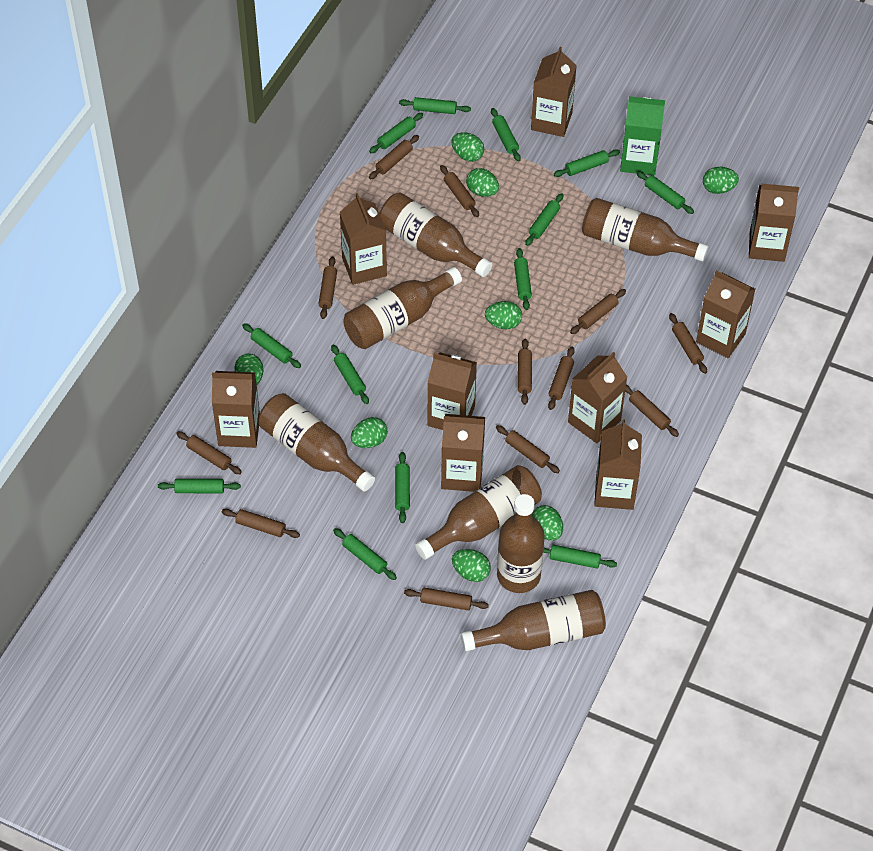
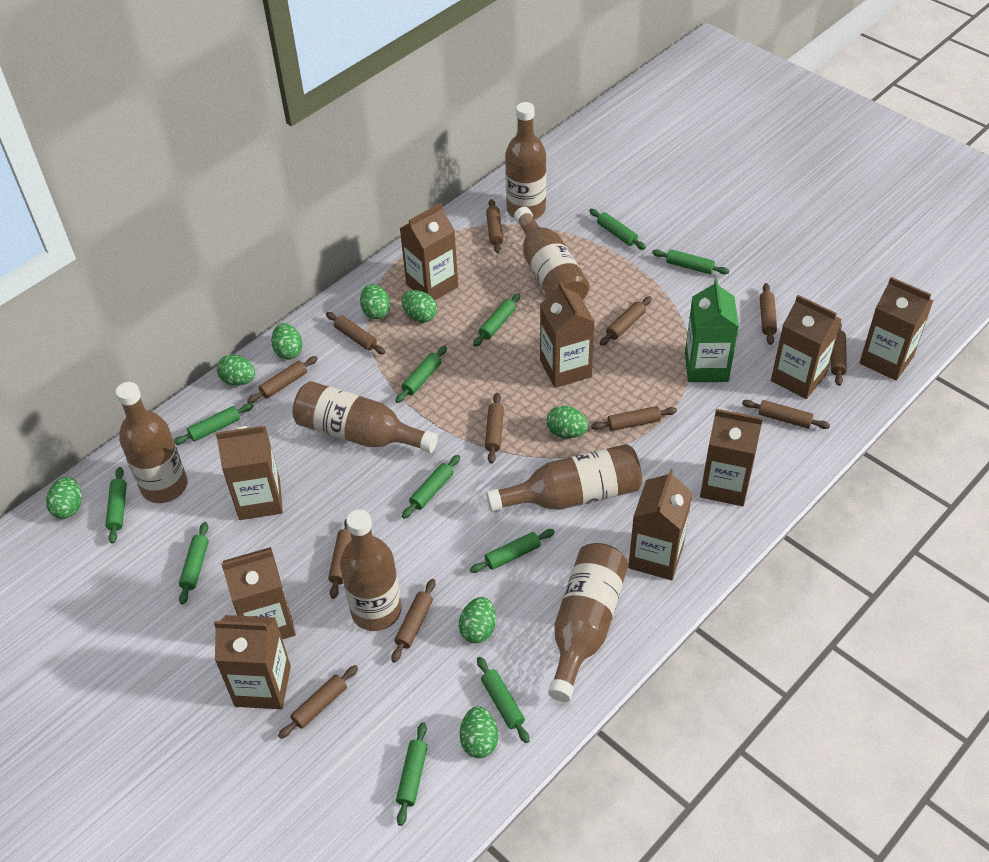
green rolling pin: 13 -> 11

